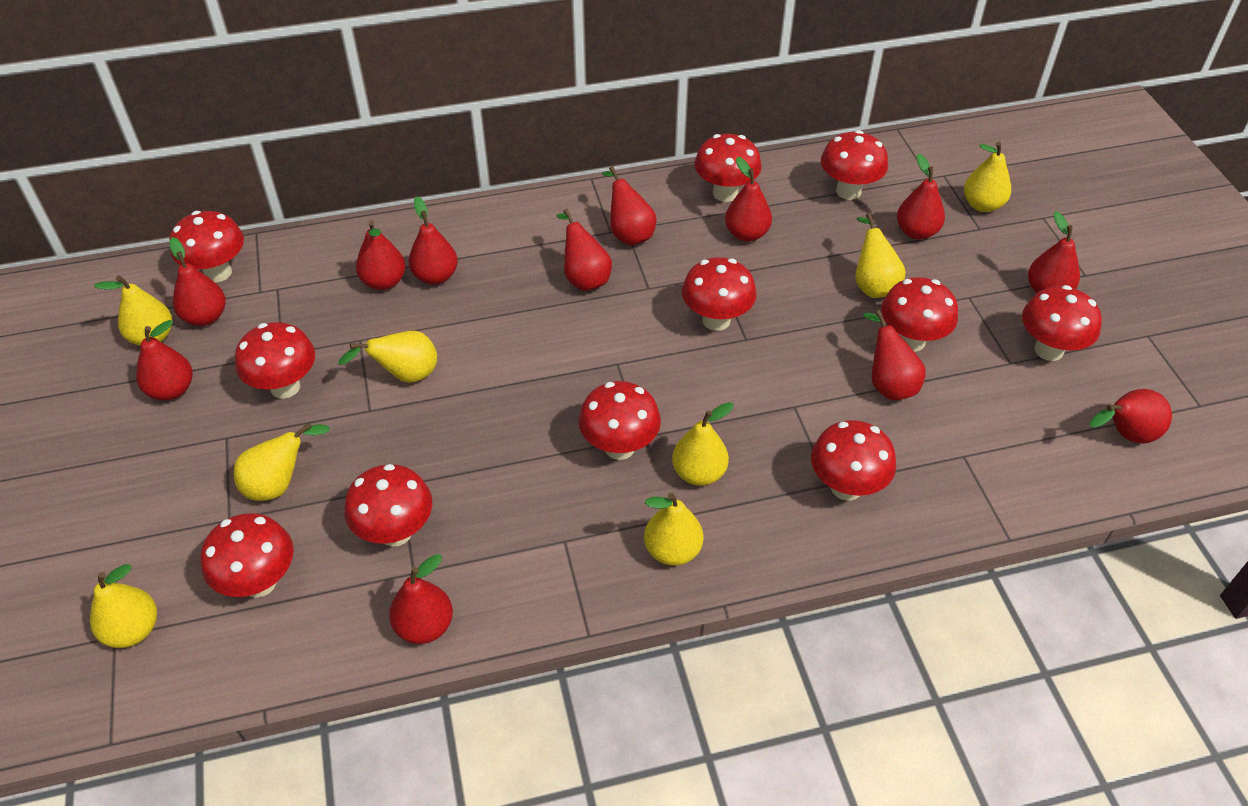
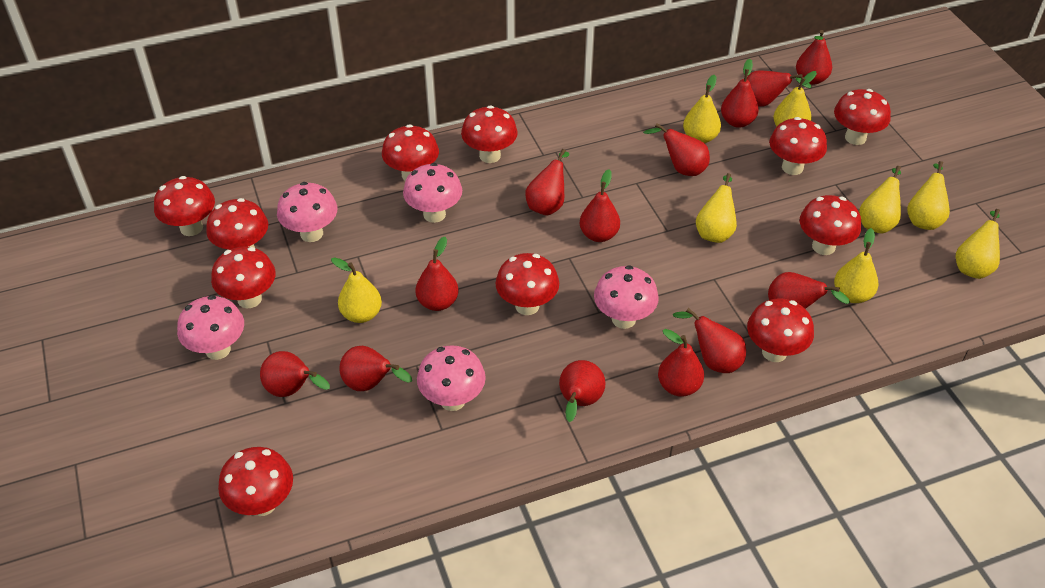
pink mushroom: 0 -> 5
red pear: 12 -> 13

